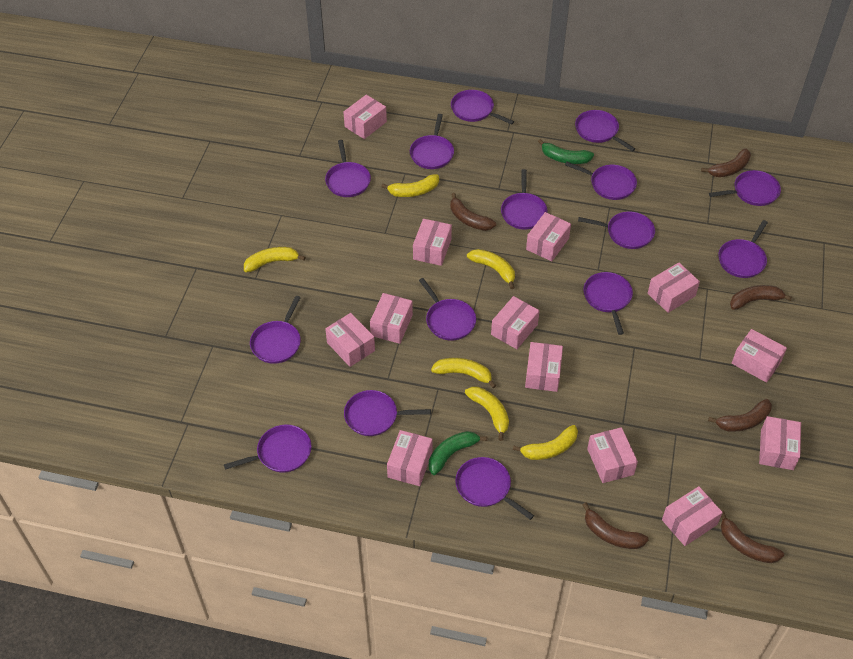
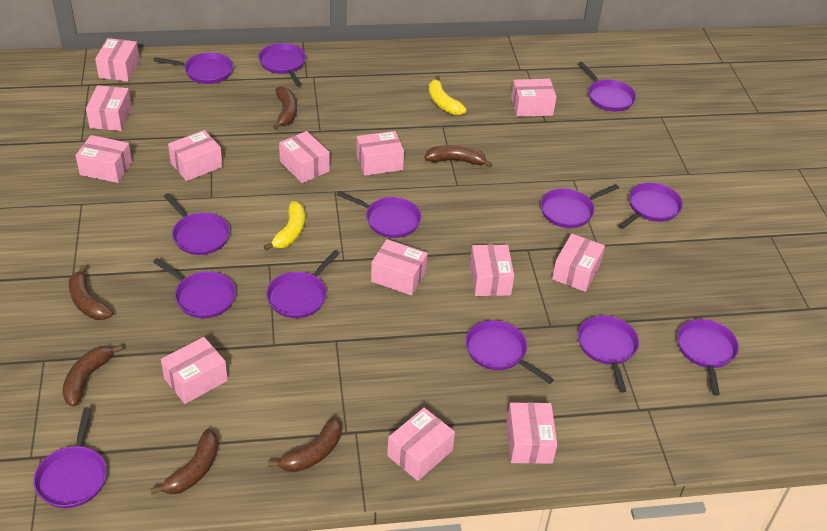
green banana: 2 -> 0
purple pan: 15 -> 13
yellow banana: 6 -> 2

